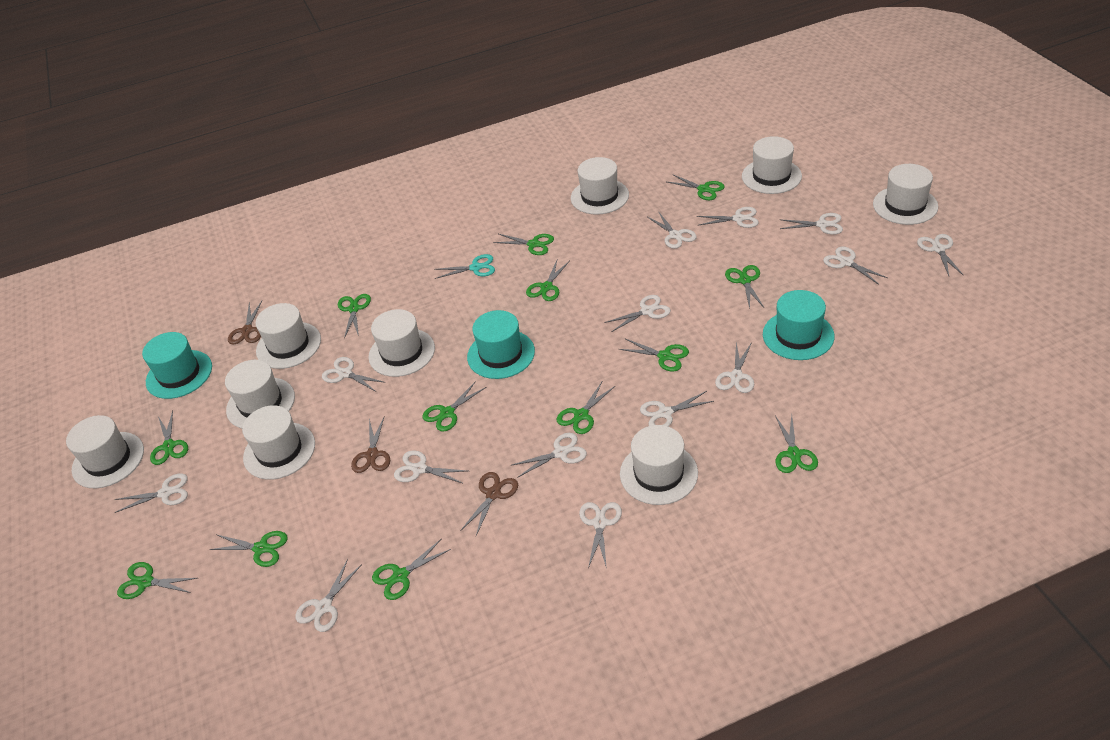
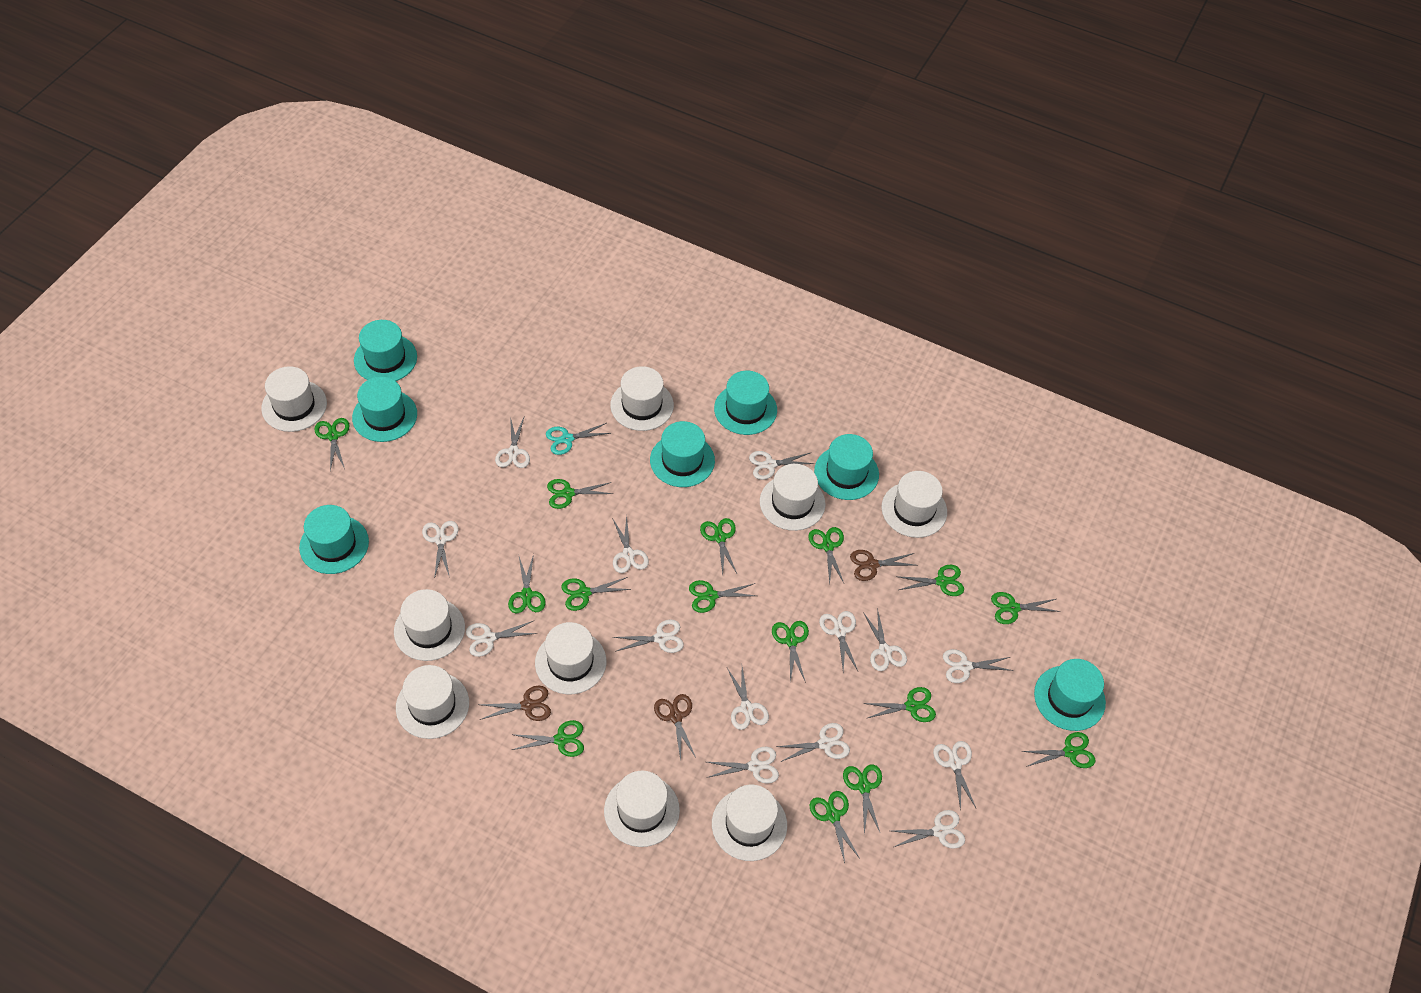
green scissors: 13 -> 15
turquoise hat: 3 -> 7

